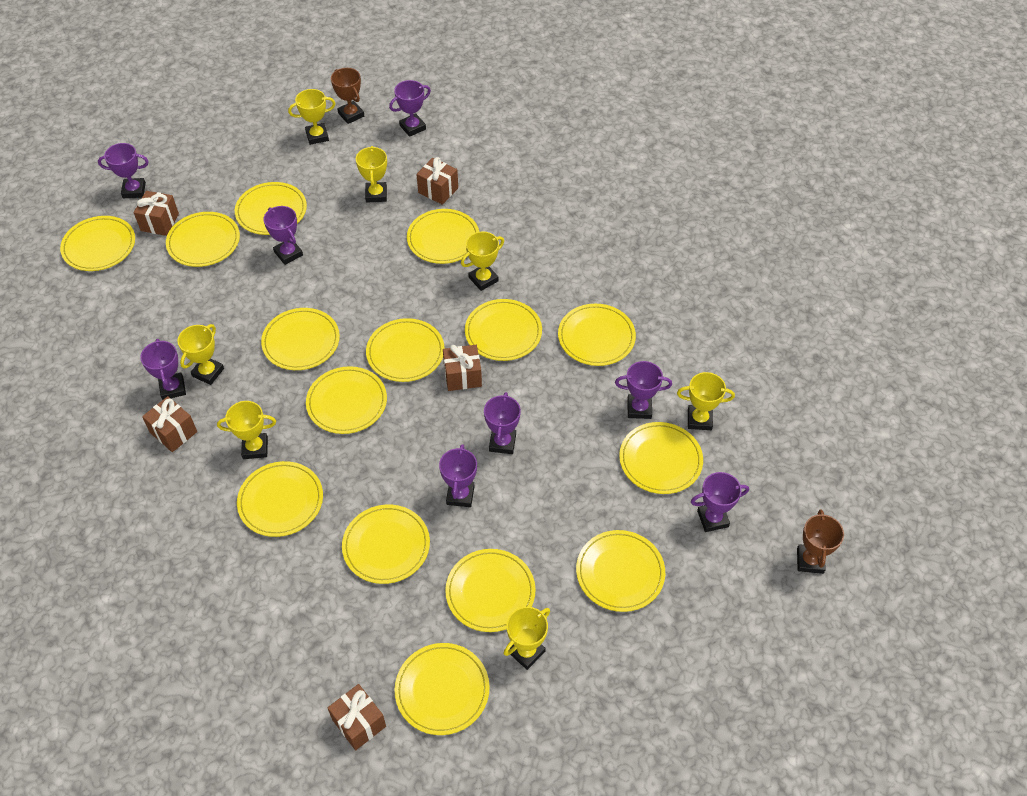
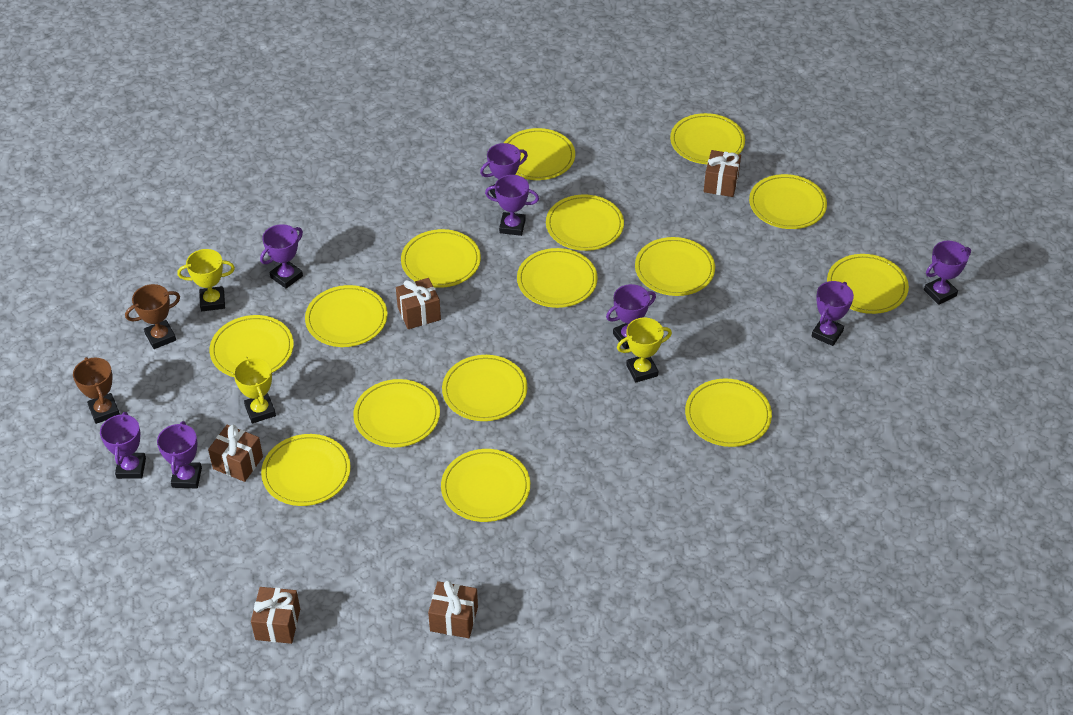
yellow trophy: 7 -> 3

